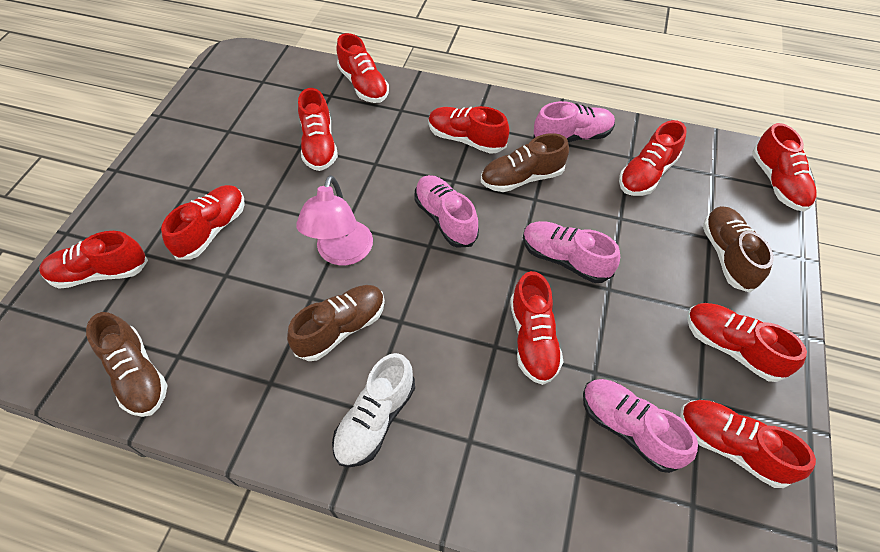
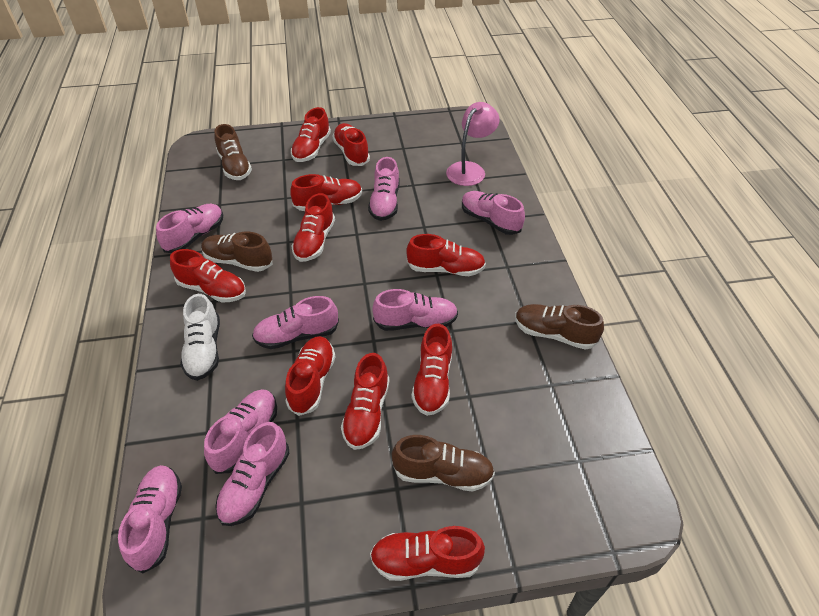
pink shoe: 4 -> 8

